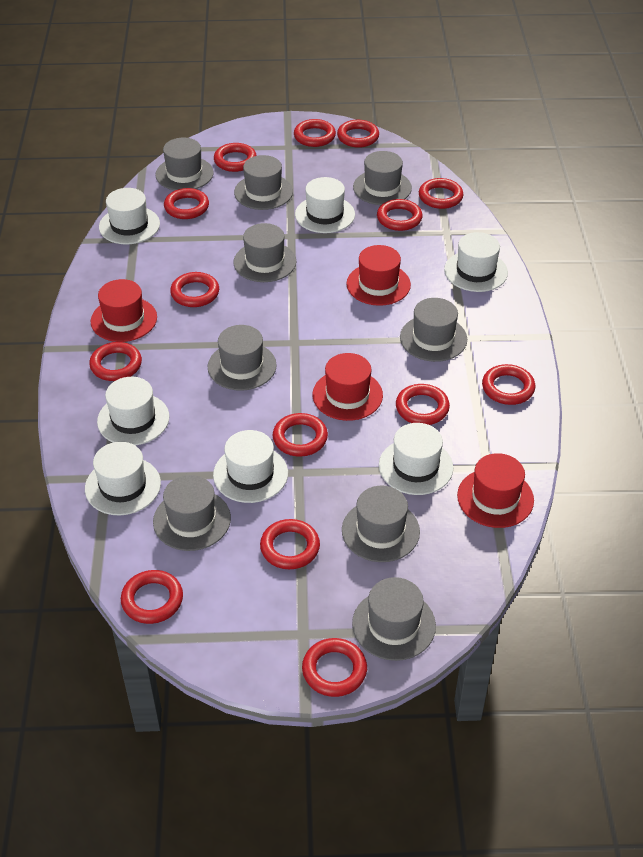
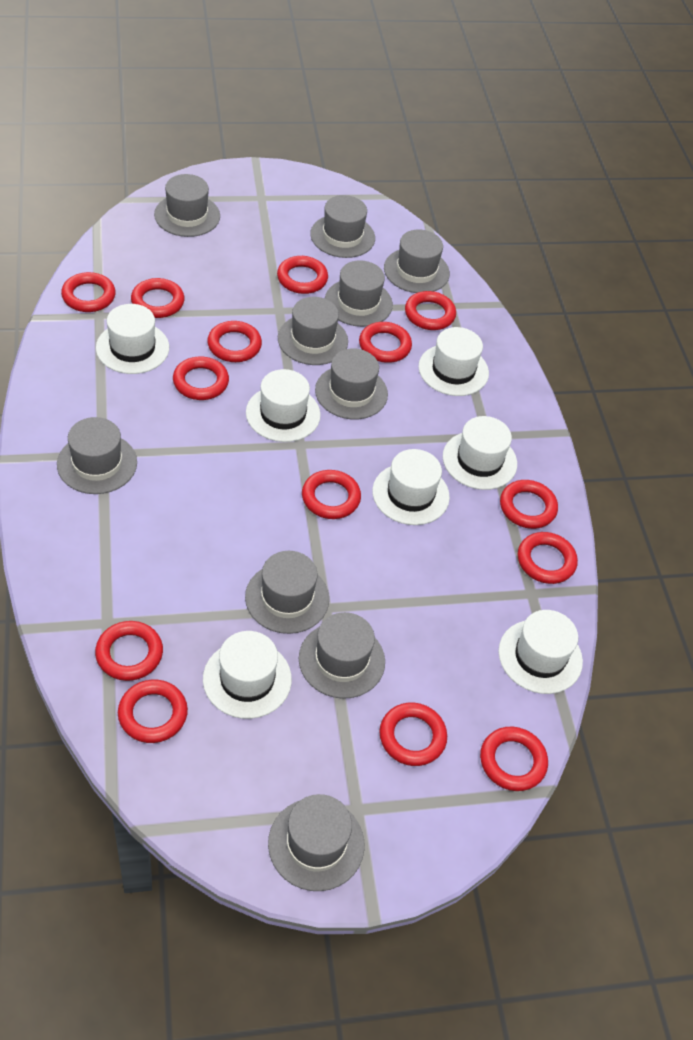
grey hat: 9 -> 10
red hat: 4 -> 0

